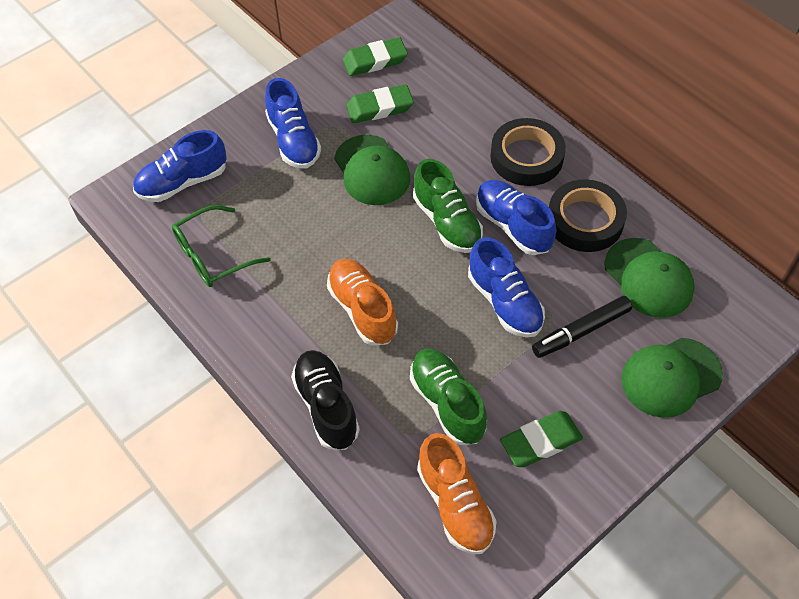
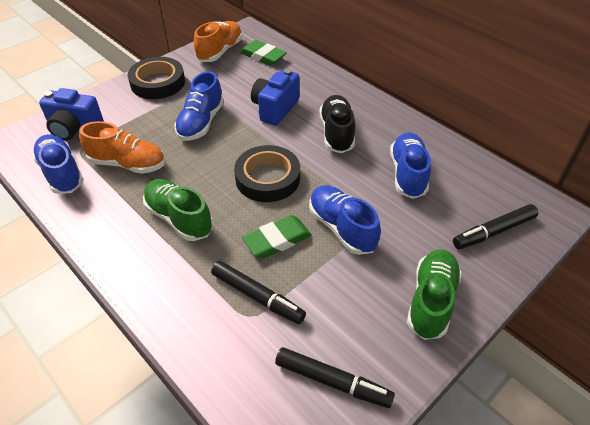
black marker: 1 -> 3
blue camera: 0 -> 2
green cap: 3 -> 0
green eraser: 3 -> 2
green glasses: 1 -> 0

